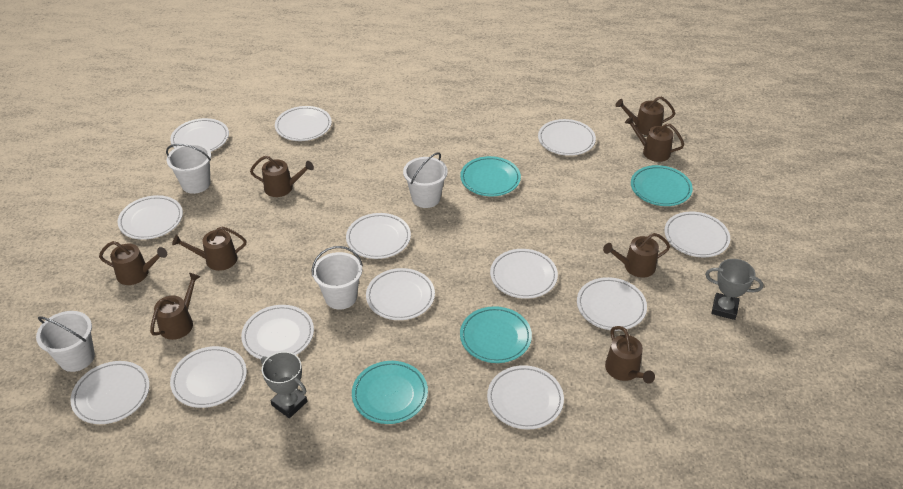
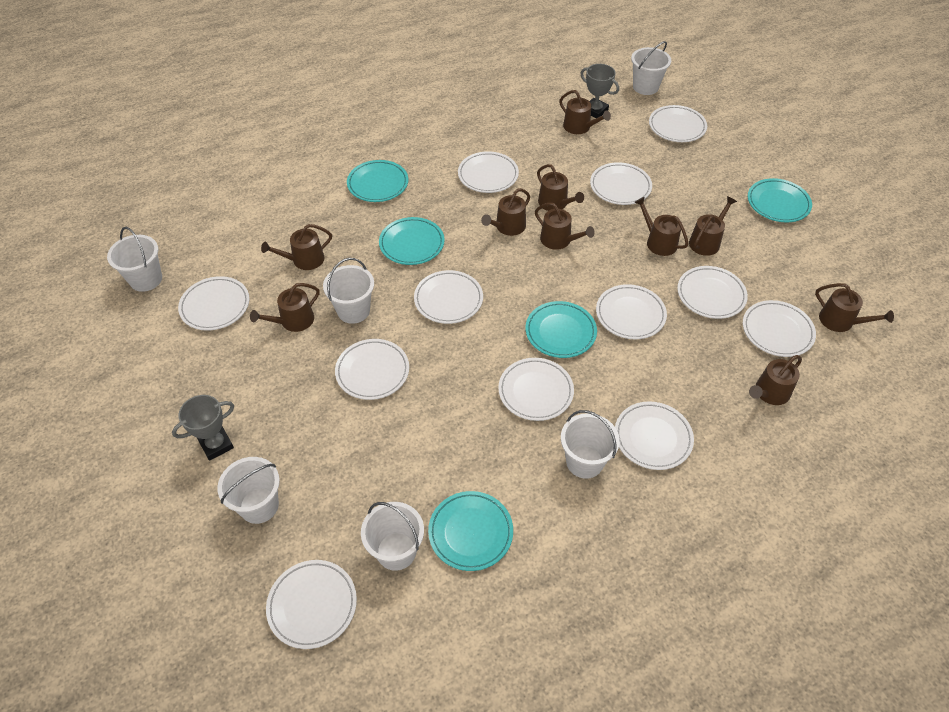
brown watering can: 8 -> 10
turquoise plate: 4 -> 5
white bucket: 4 -> 6
white plate: 13 -> 12

